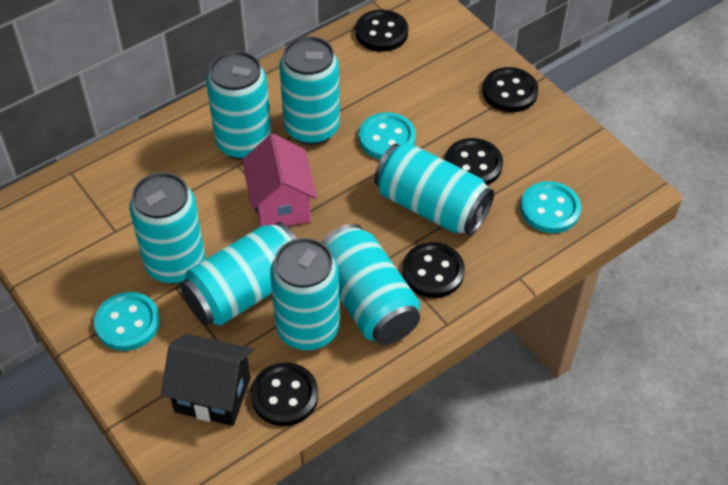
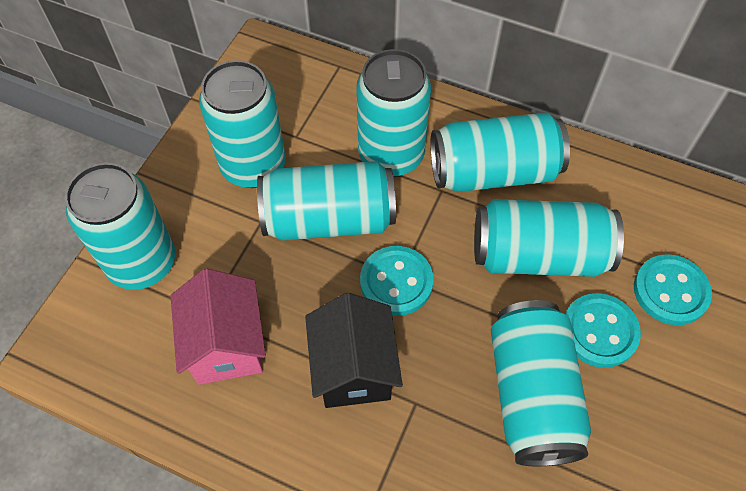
black button: 5 -> 0

